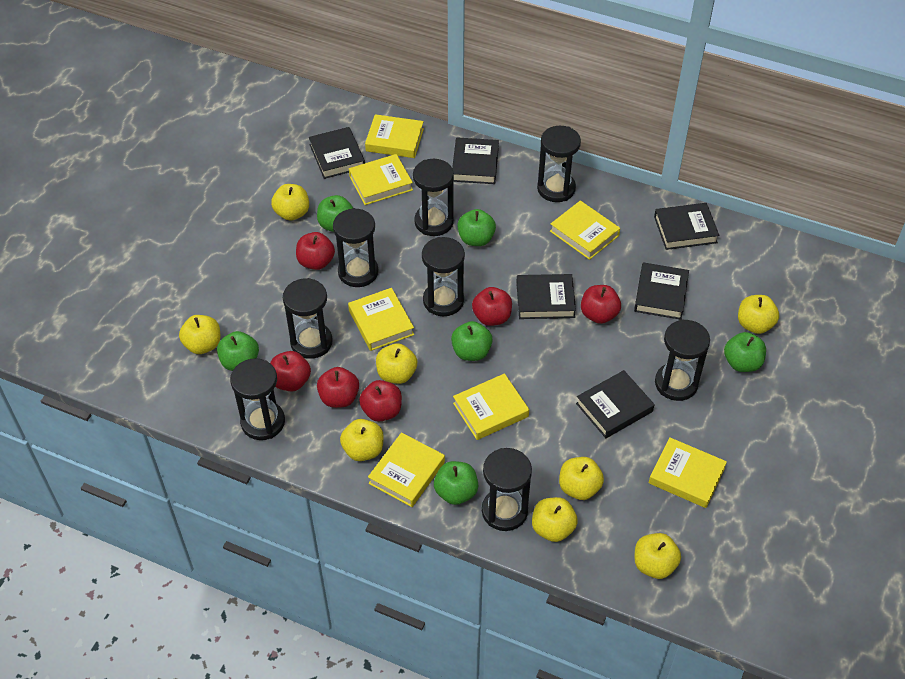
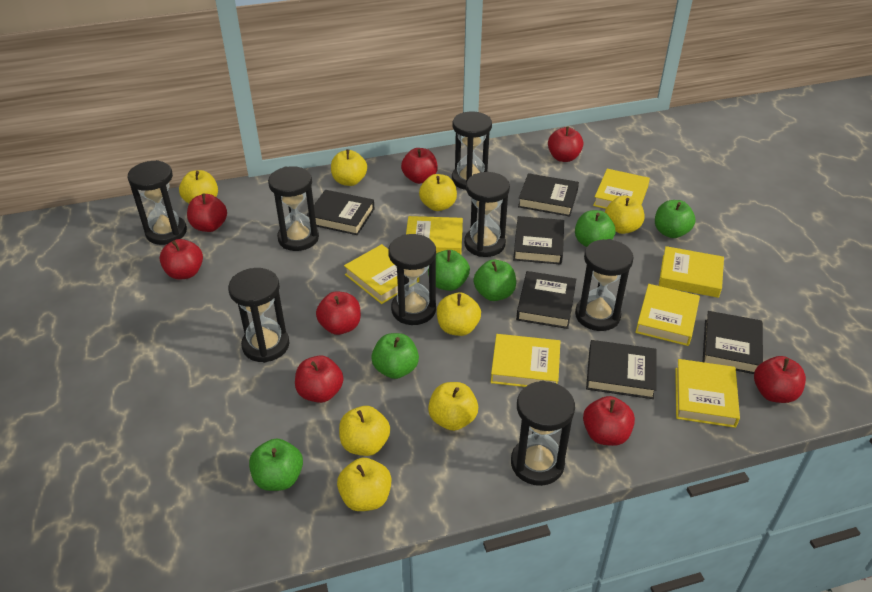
red apple: 6 -> 8

